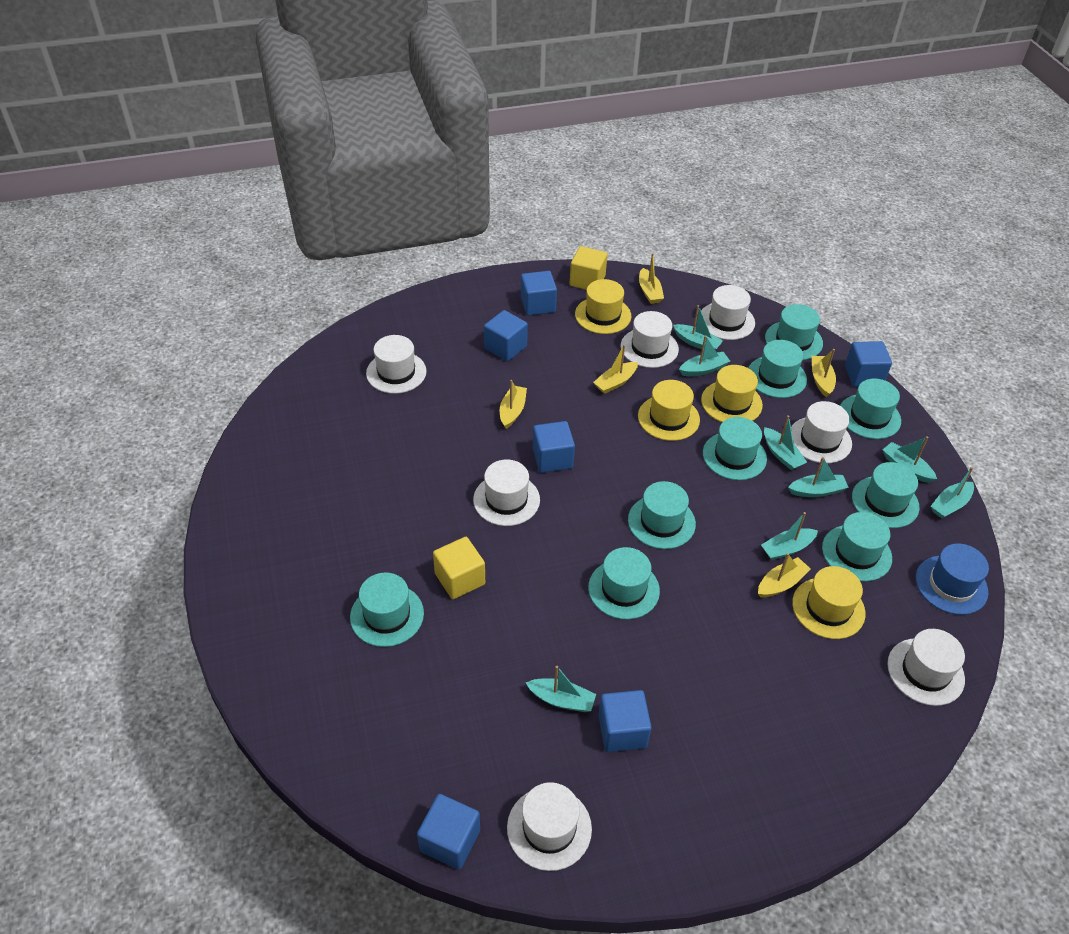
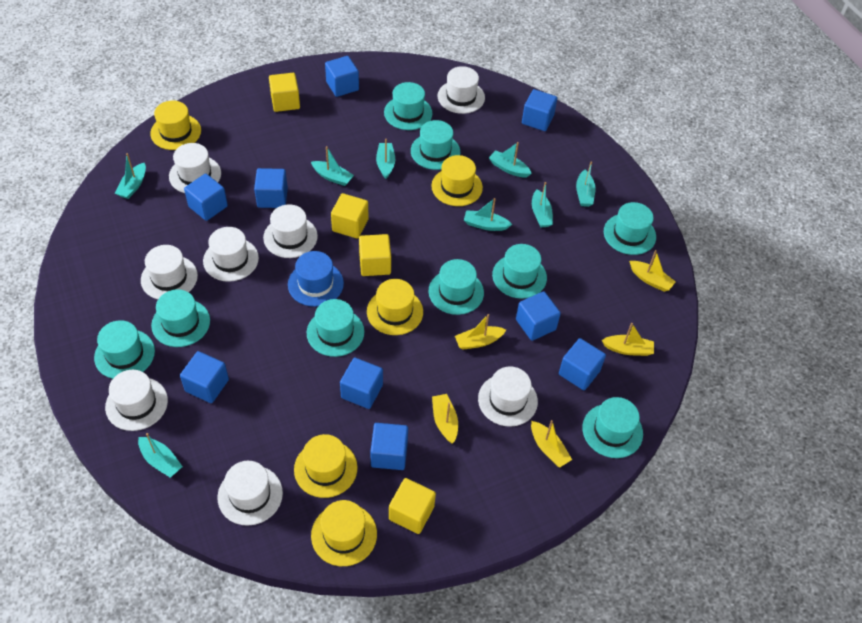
blue cube: 6 -> 9
white hat: 7 -> 8
yellow cube: 2 -> 4
yellow hat: 4 -> 5

